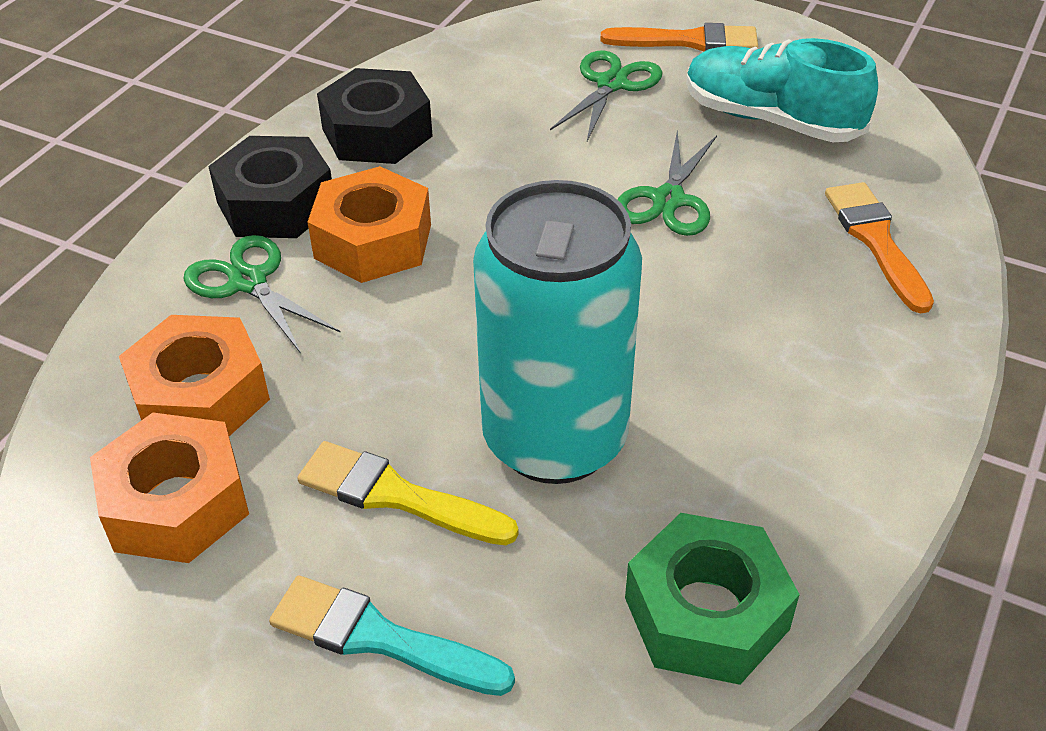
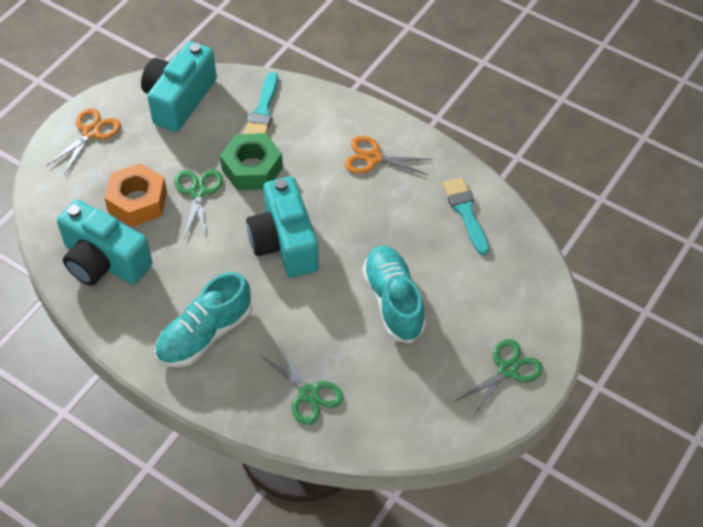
black nut: 2 -> 0
orange brush: 2 -> 0
orange nut: 3 -> 1
orange scissors: 0 -> 2
turquoise brush: 1 -> 2
turquoise camera: 0 -> 3
turquoise can: 1 -> 0
turquoise shoe: 1 -> 2
yellow brush: 1 -> 0

